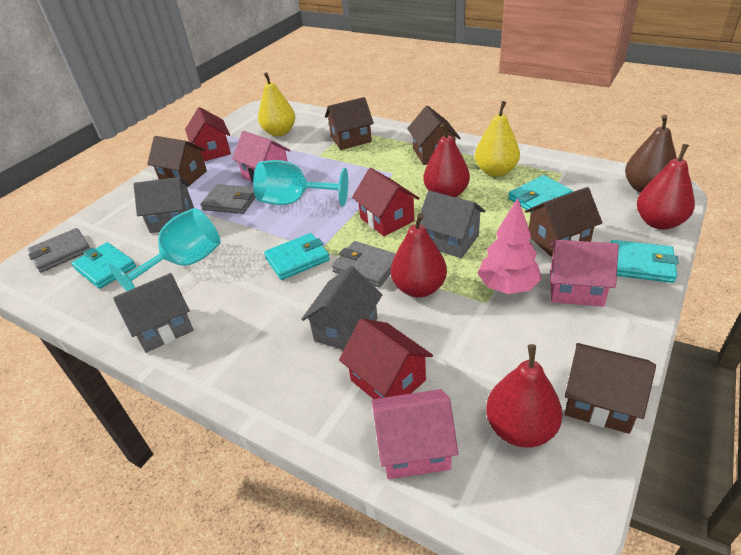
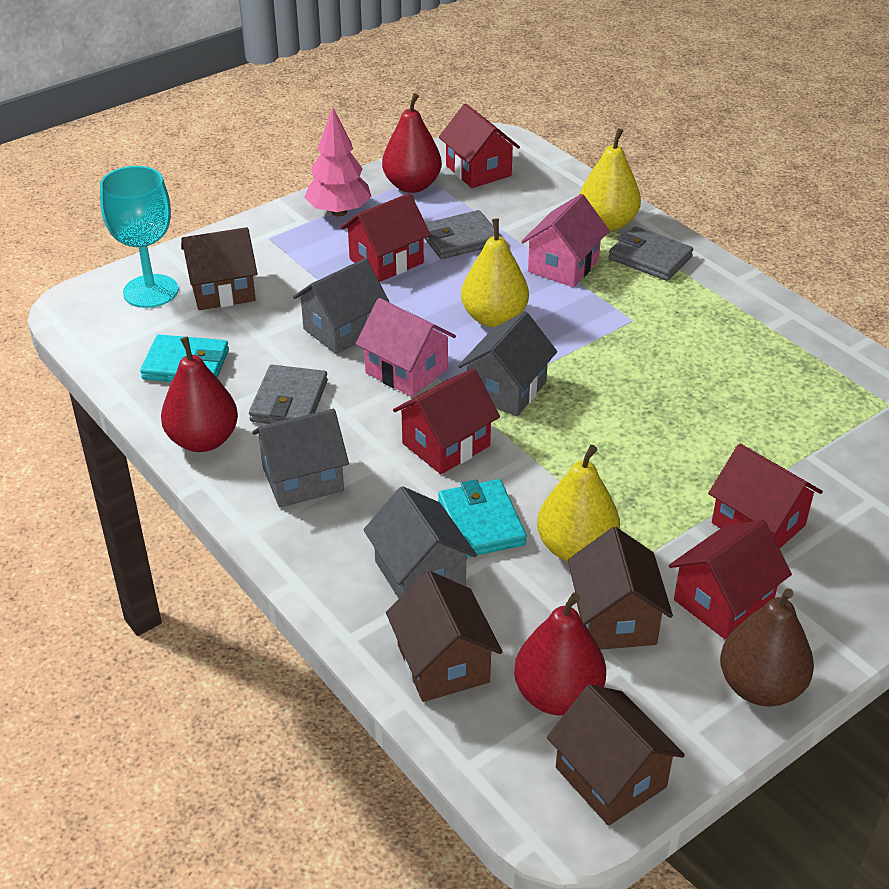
brown house: 5 -> 4
pink house: 3 -> 2
red house: 3 -> 5
red pear: 4 -> 3
turquoise goblet: 2 -> 1
turquoise wallet: 4 -> 2
yellow pear: 2 -> 3

